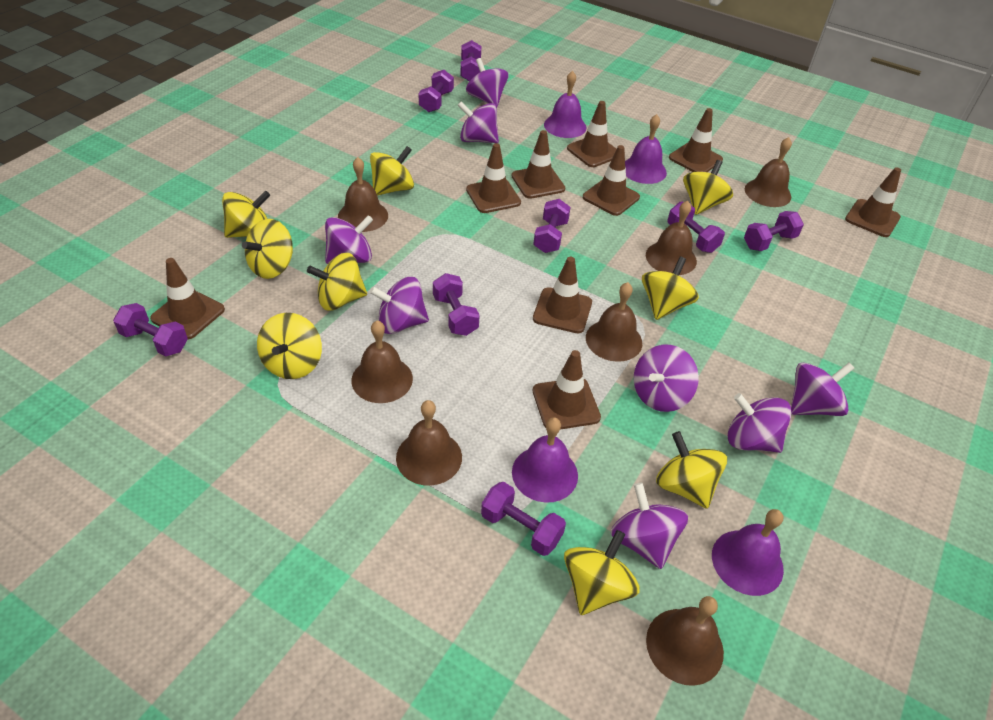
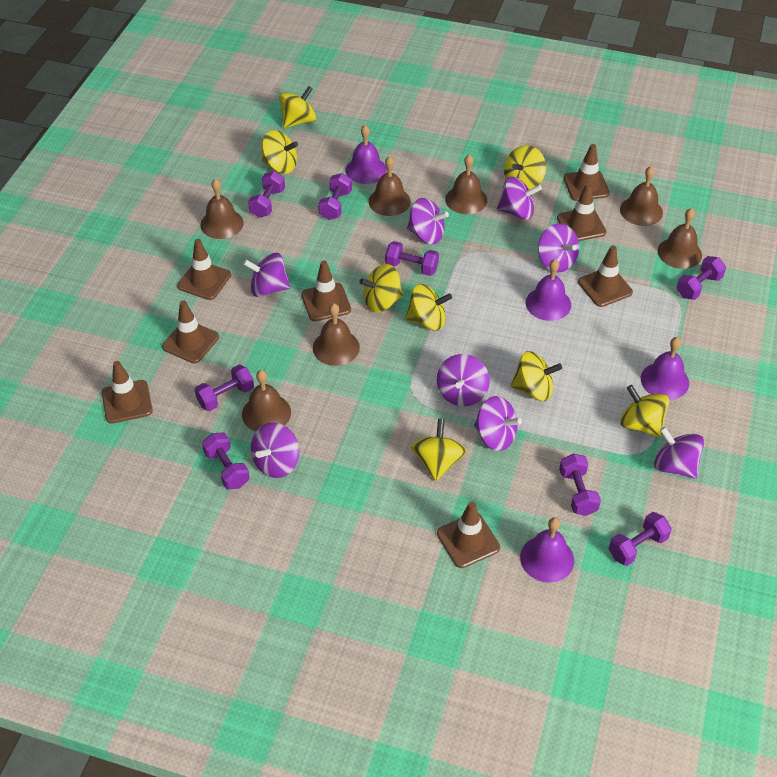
brown traffic cone: 9 -> 8
yellow spinning top: 9 -> 8

